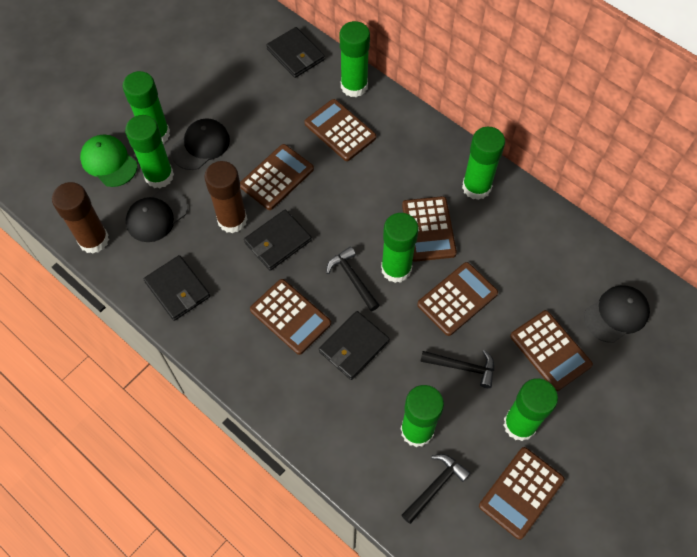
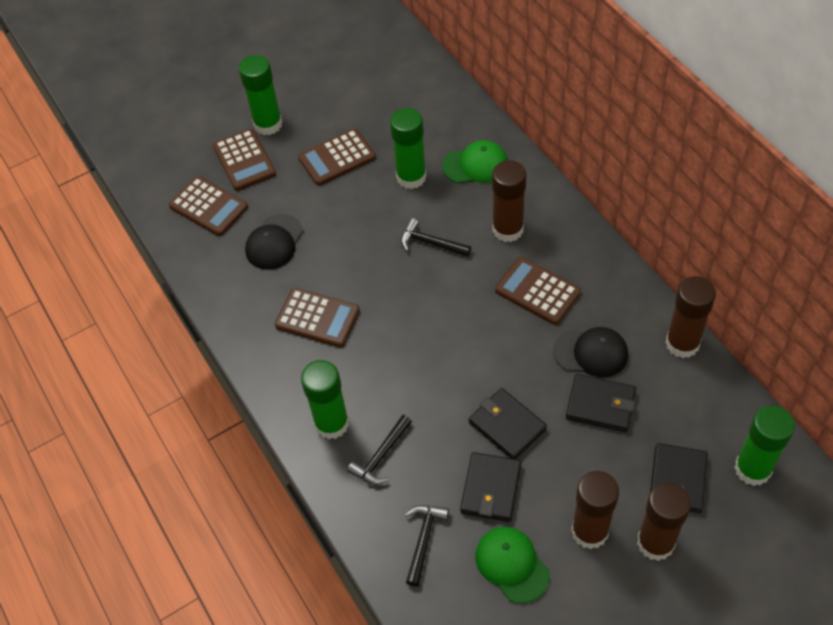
black cap: 3 -> 2
brown calculator: 7 -> 5
brown glue stick: 2 -> 4
green cap: 1 -> 2
green glue stick: 7 -> 4

